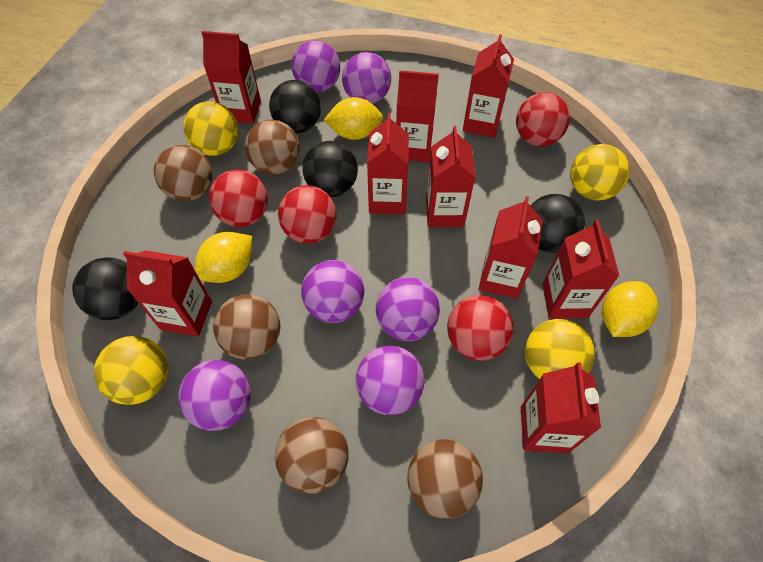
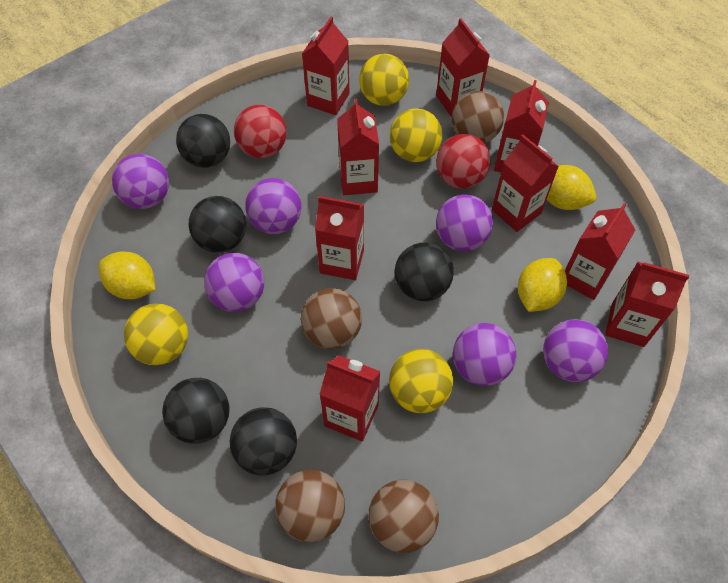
black ball: 4 -> 5
brown ball: 5 -> 4
red ball: 4 -> 2

